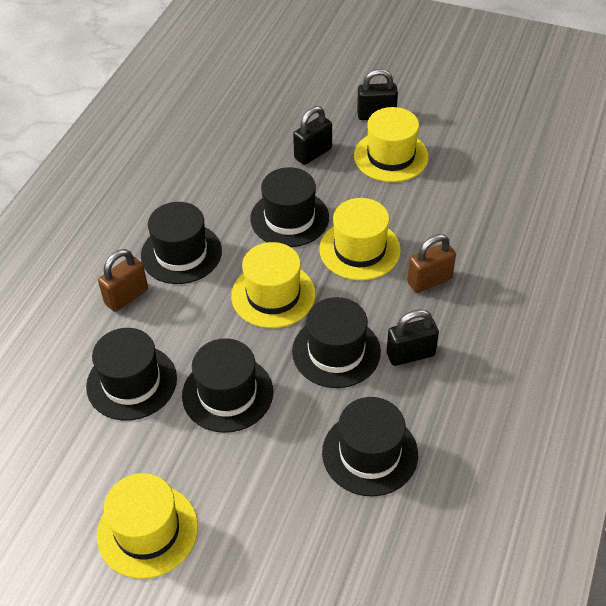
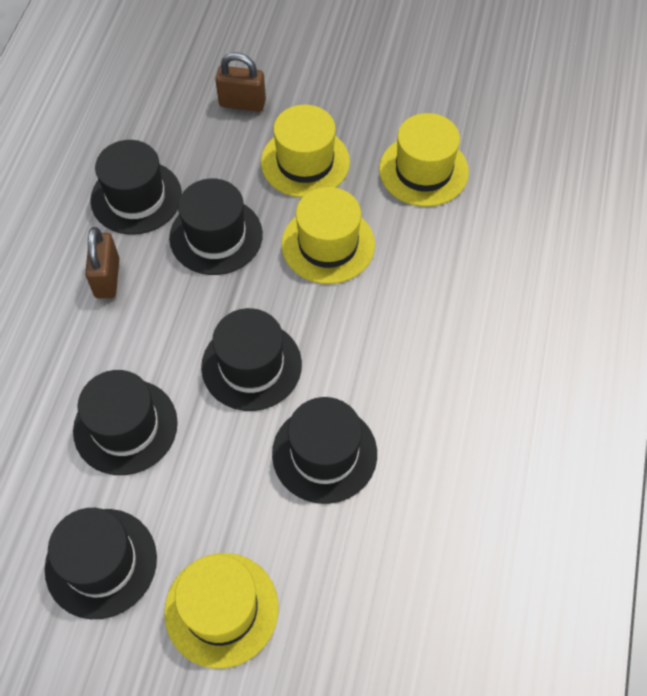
black padlock: 3 -> 0

